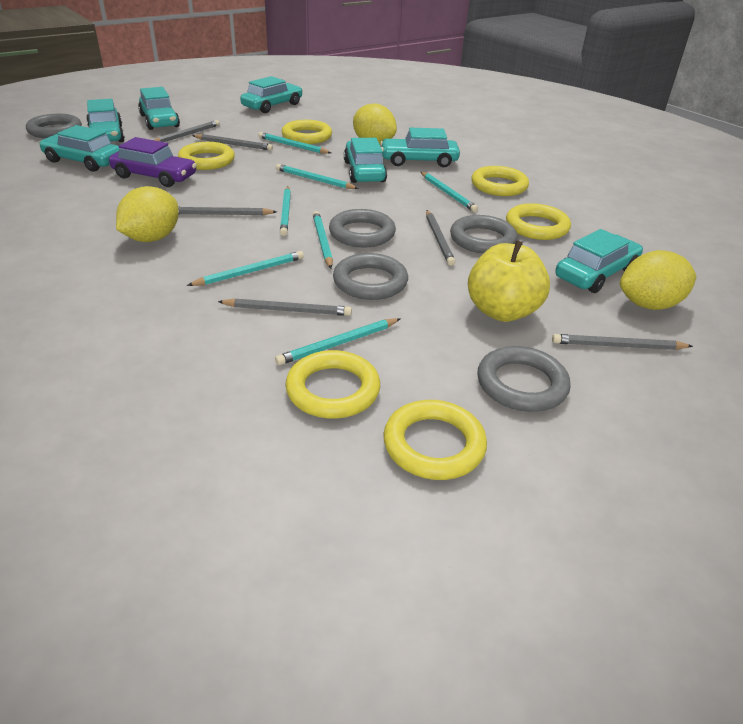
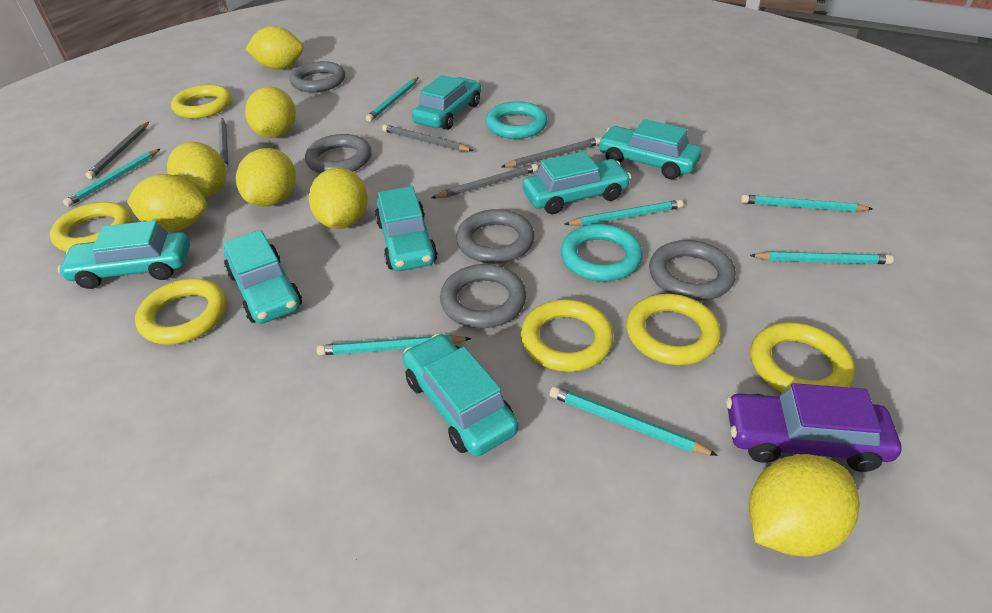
grey pencil: 6 -> 5
turquoise ring: 0 -> 2
yellow apple: 1 -> 0
yellow lemon: 3 -> 7

